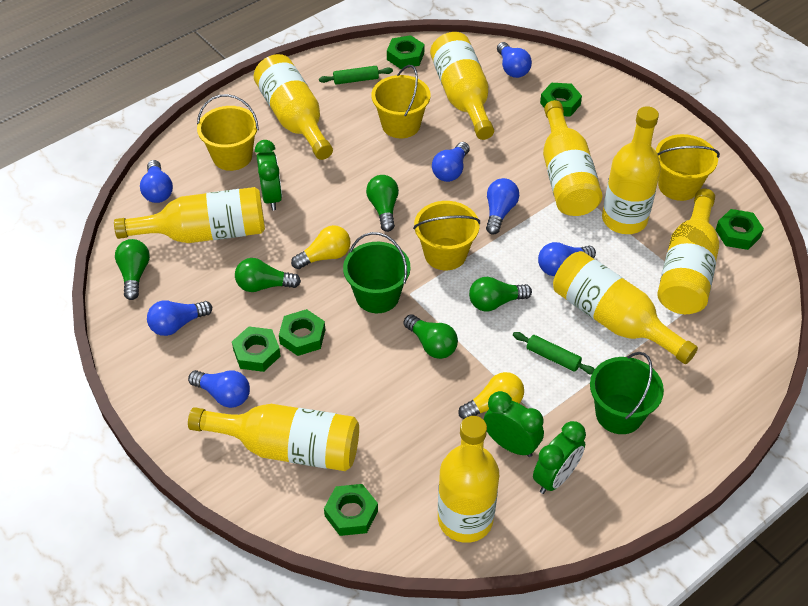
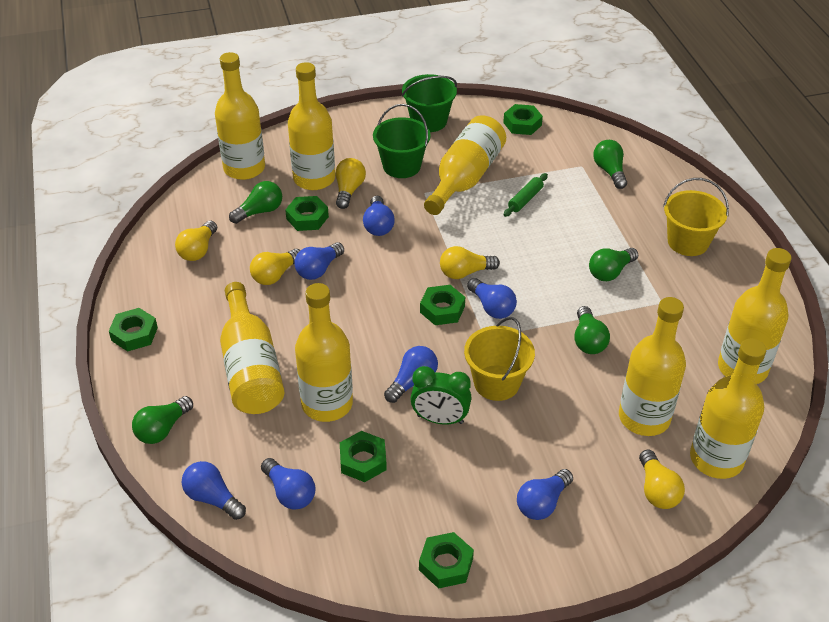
green clock: 3 -> 1
green rolling pin: 2 -> 1
yellow bottle: 9 -> 8
yellow bucket: 4 -> 2
yellow light bulb: 2 -> 5

